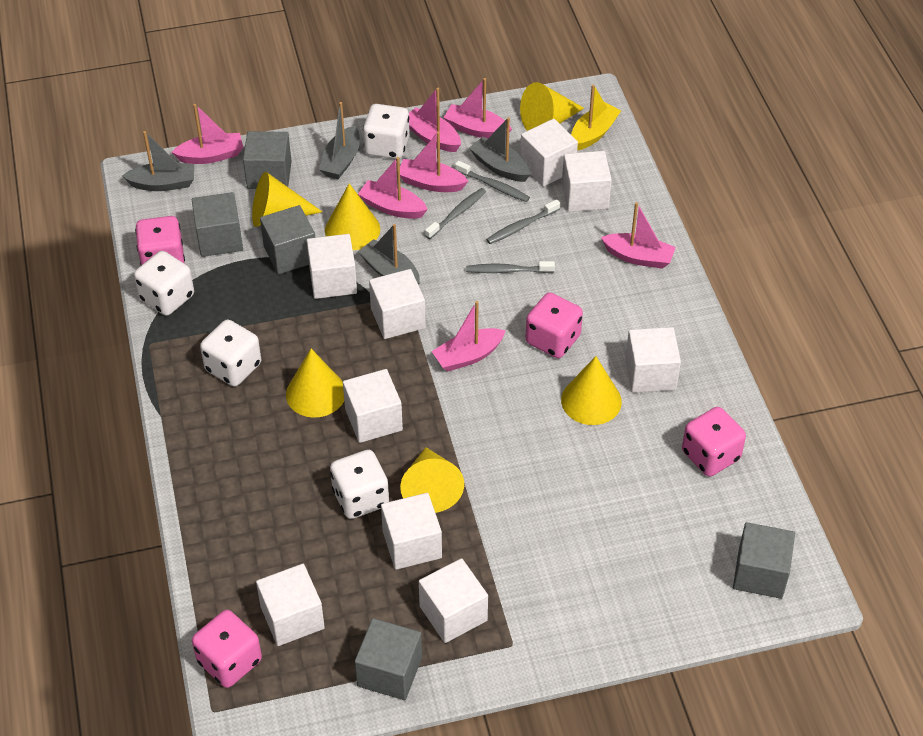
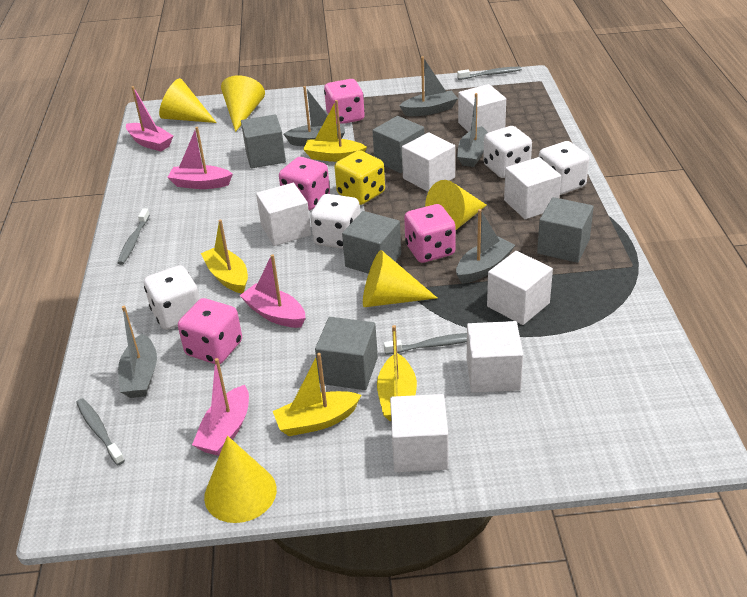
grey boat: 4 -> 5
pink boat: 7 -> 4
white cube: 9 -> 7
yellow boat: 1 -> 4
yellow cone: 6 -> 5
yellow dice: 0 -> 1

